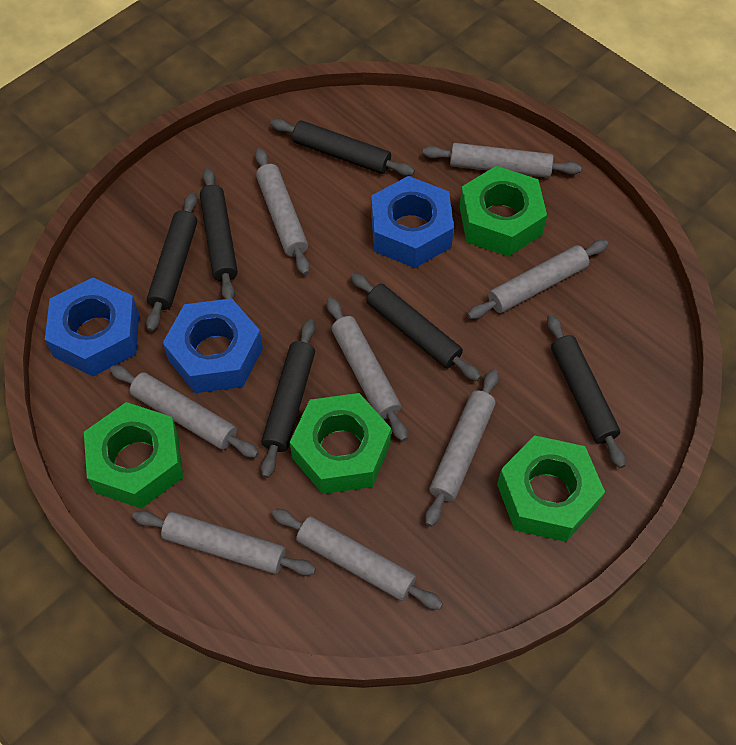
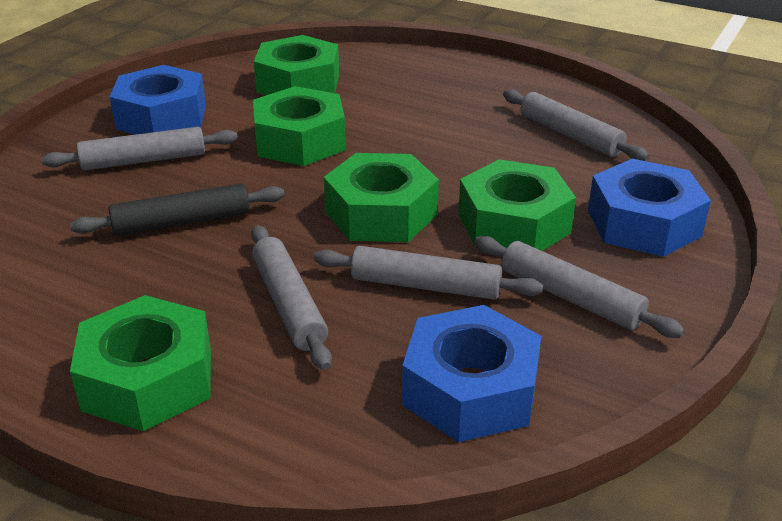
black rolling pin: 6 -> 1
green nut: 4 -> 5
grey rolling pin: 8 -> 5

